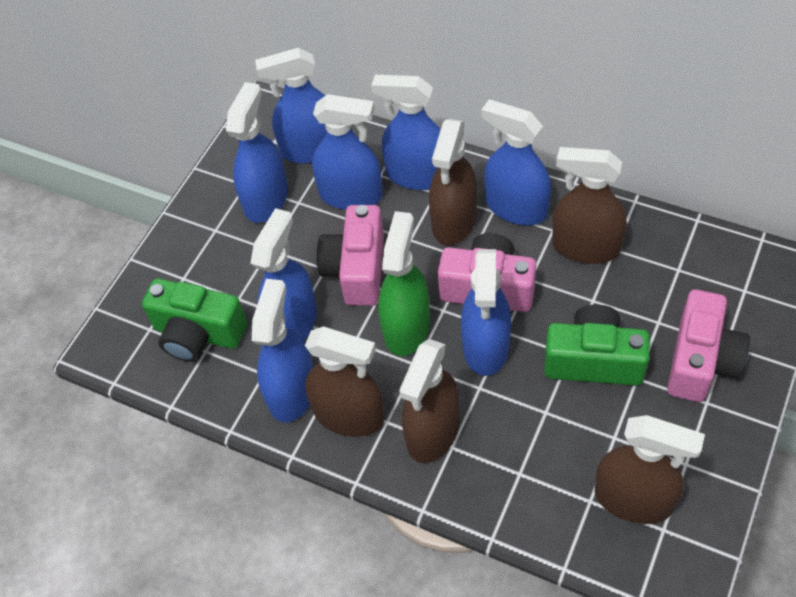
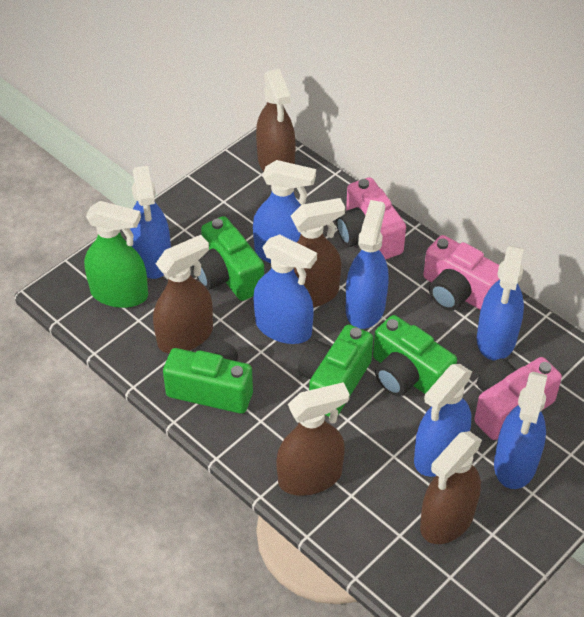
blue spray bottle: 8 -> 7
green camera: 2 -> 4

